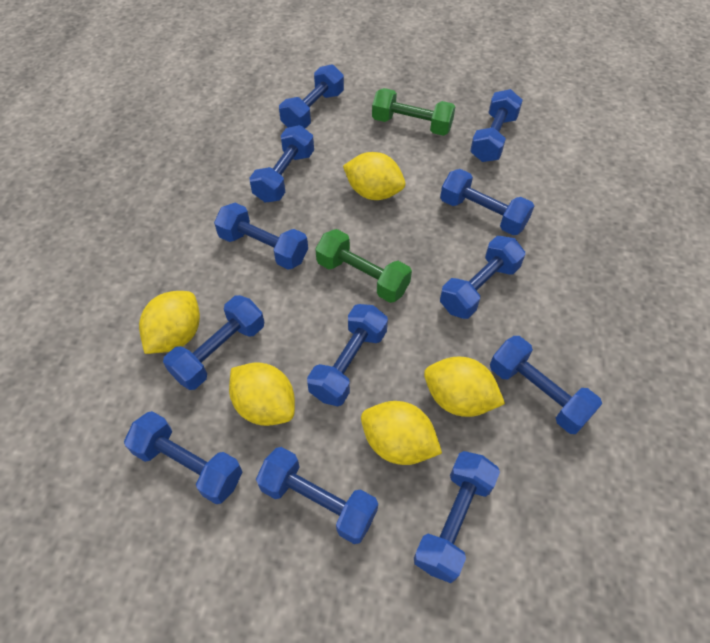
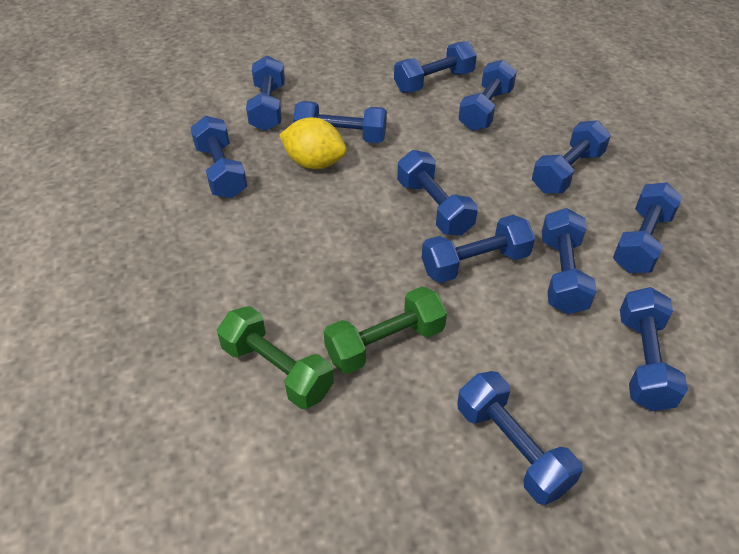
yellow lemon: 5 -> 1

